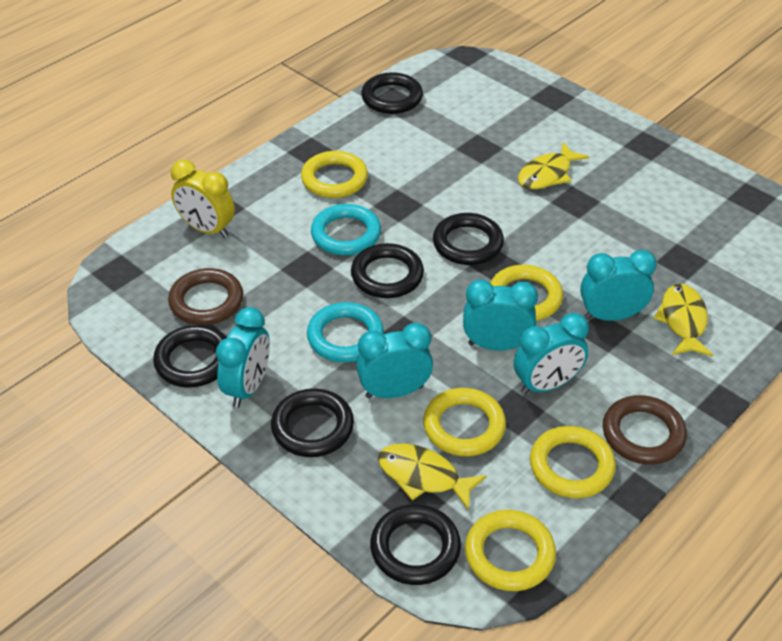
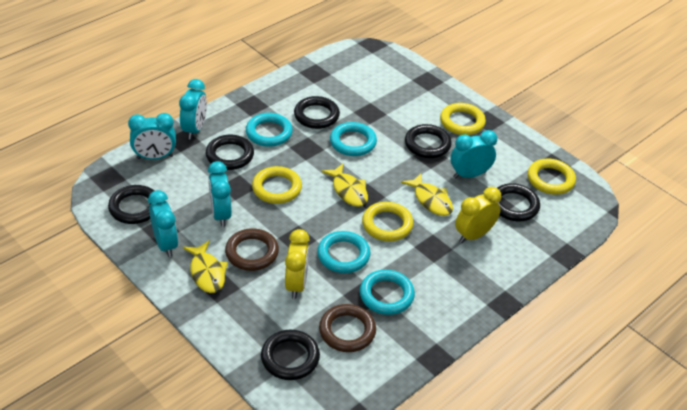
turquoise ring: 2 -> 4
yellow clock: 1 -> 2
yellow ring: 5 -> 4

